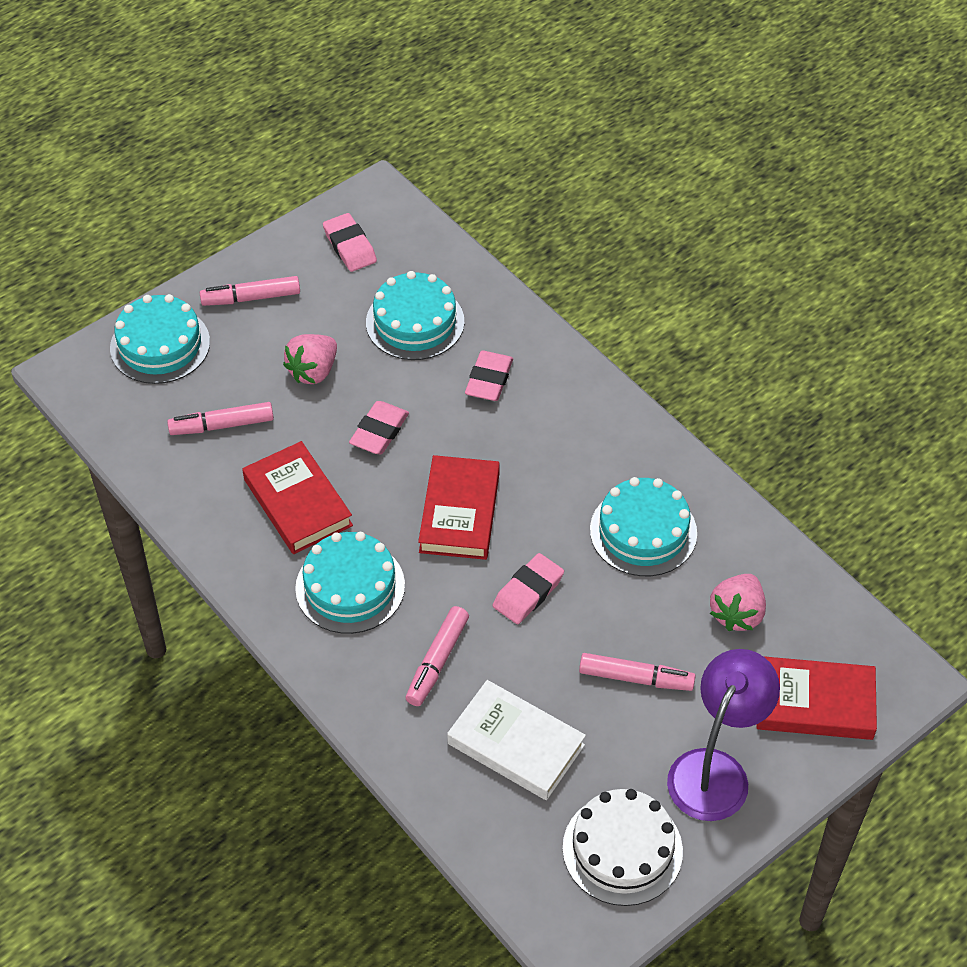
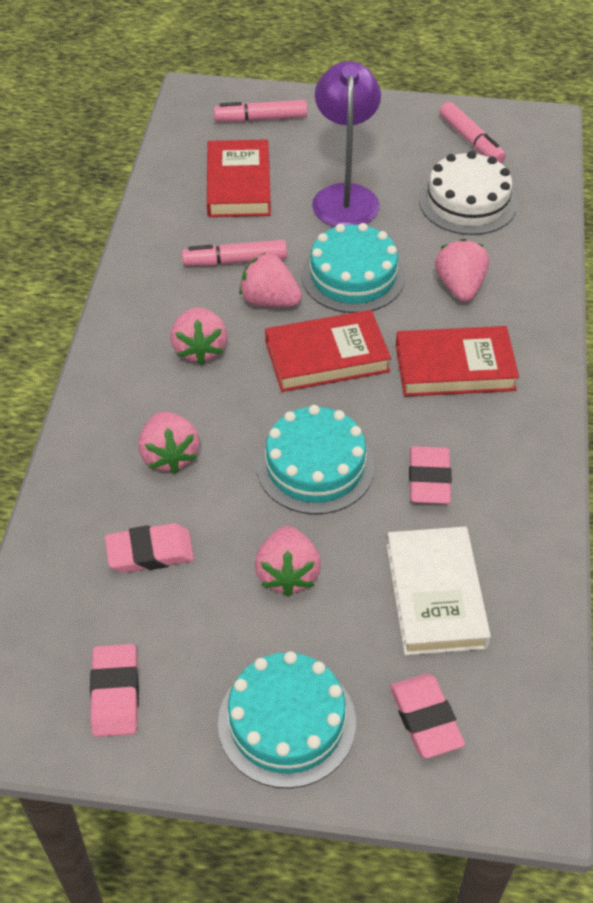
pink marker: 4 -> 3
pink strawberry: 2 -> 5
turquoise cake: 4 -> 3

